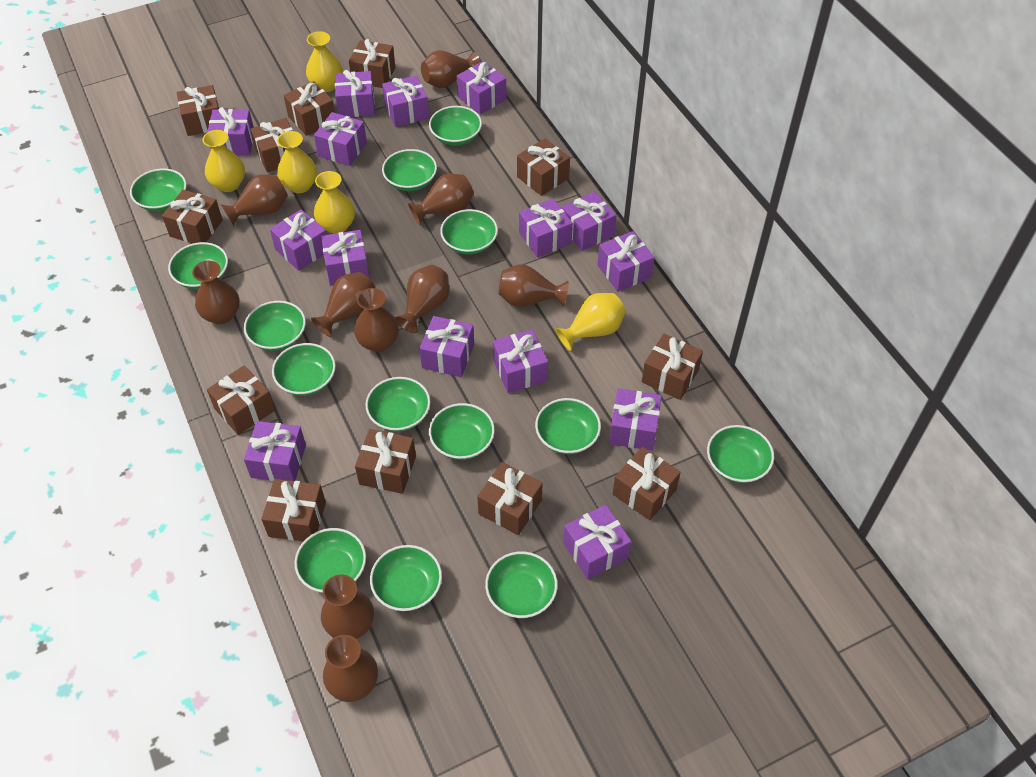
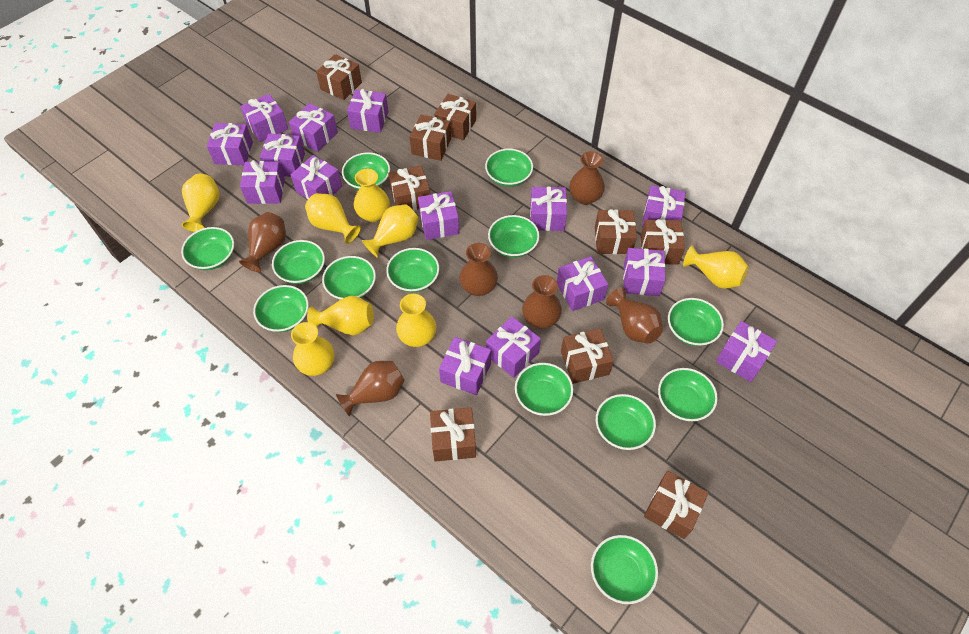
brown gift: 12 -> 9
brown vase: 10 -> 6
green bowl: 14 -> 13
yellow vase: 5 -> 8

